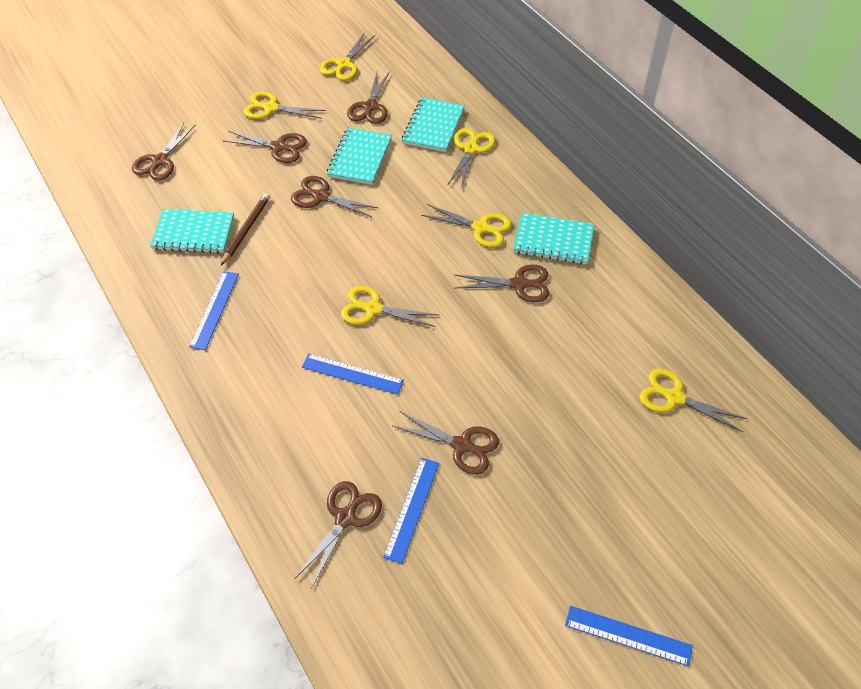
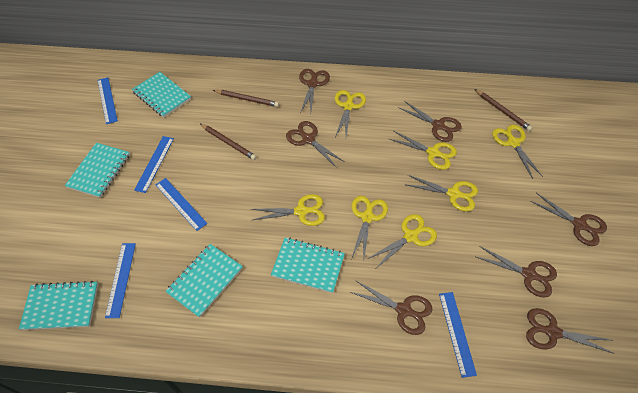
blue ruler: 4 -> 5
brown pencil: 1 -> 3
turquoise notebook: 4 -> 5
yellow scissors: 6 -> 7

